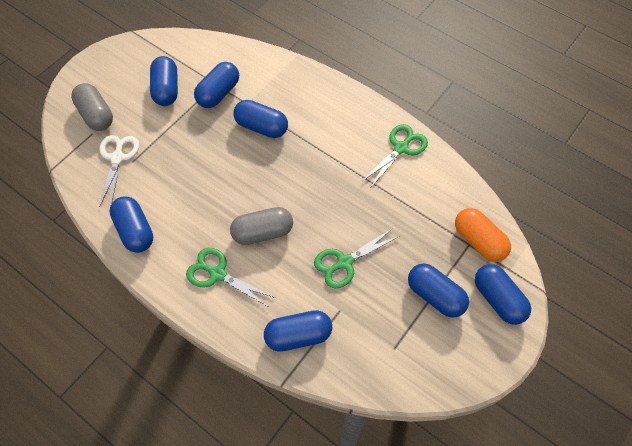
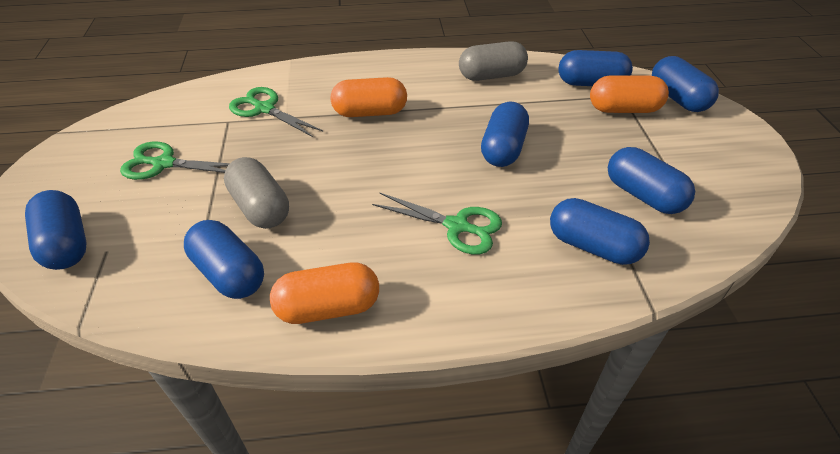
orange capsule: 1 -> 3
white scissors: 1 -> 0

